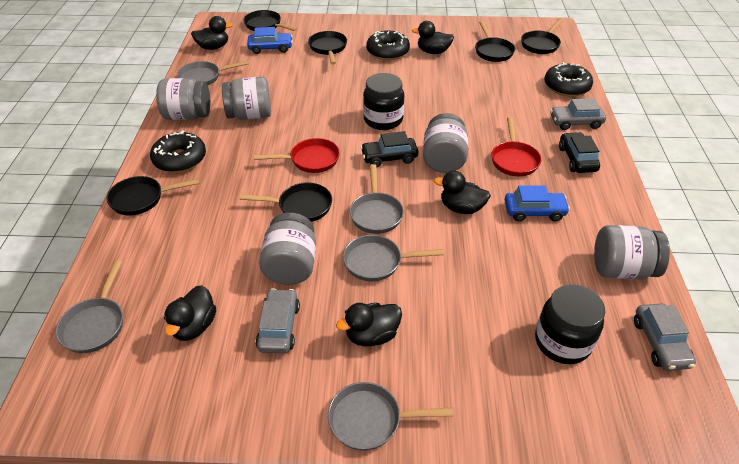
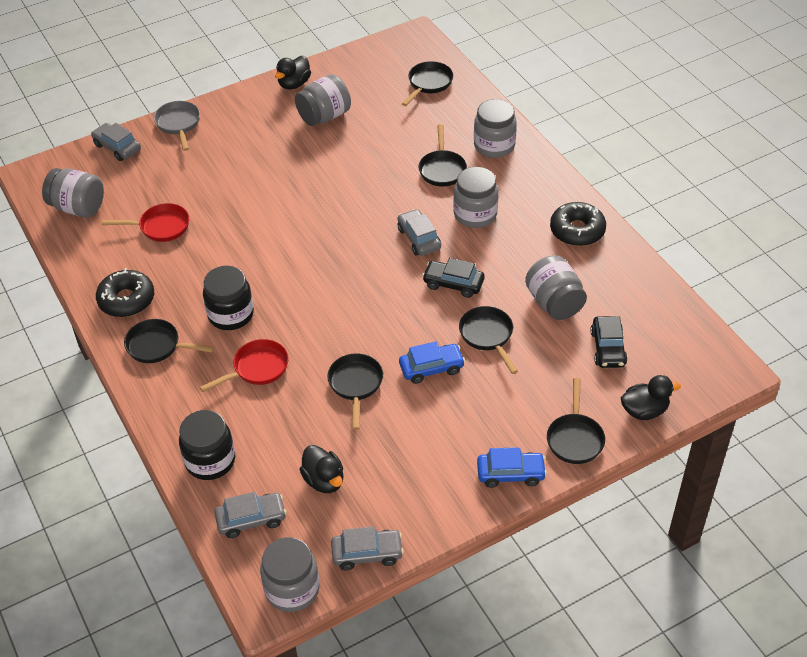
black donut: 3 -> 2
black duck: 5 -> 3
grey car: 3 -> 4
grey jar: 5 -> 6
grey pan: 5 -> 1

